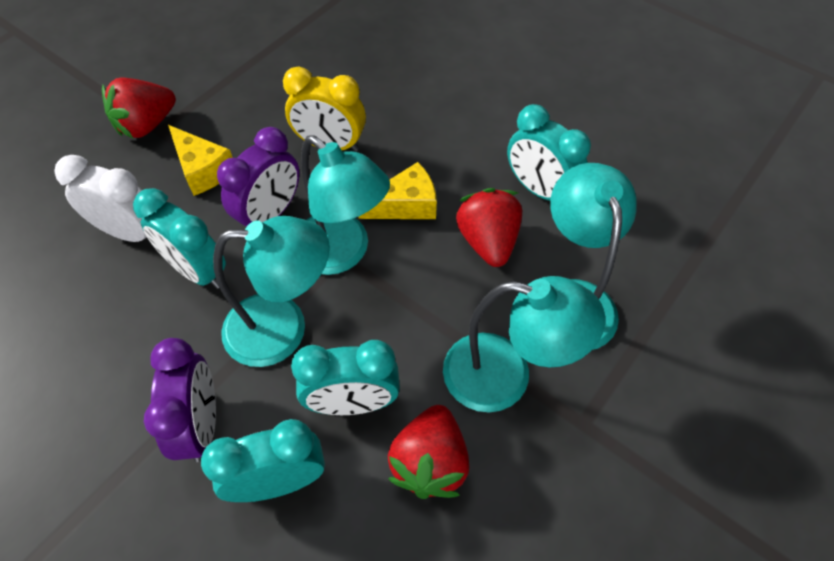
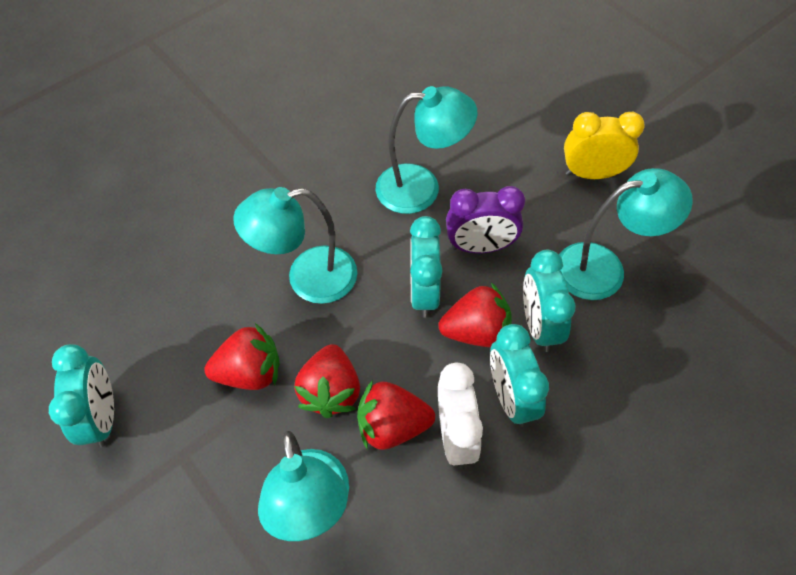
purple clock: 2 -> 1
red strawberry: 3 -> 4
yellow cheese: 2 -> 0

